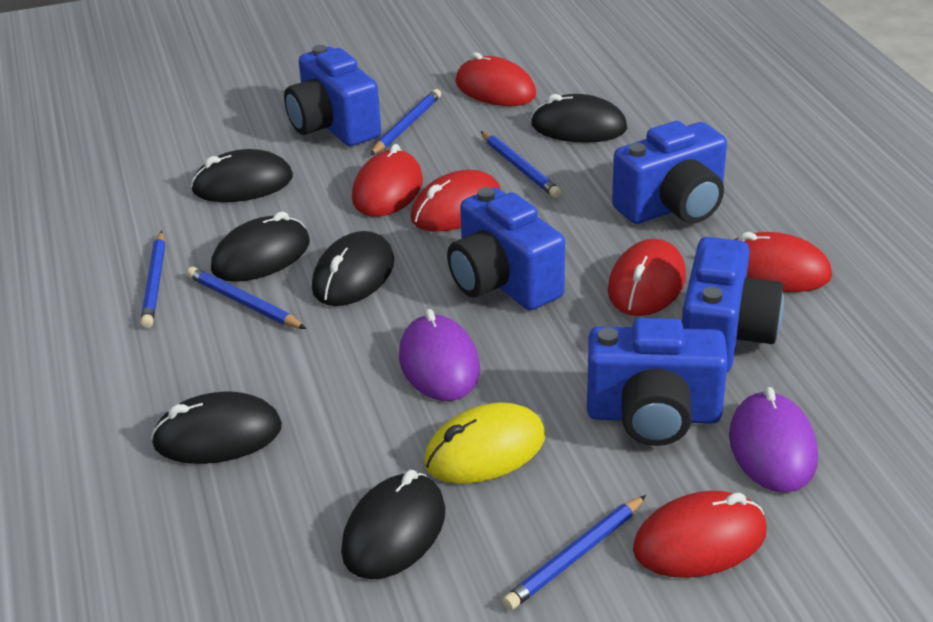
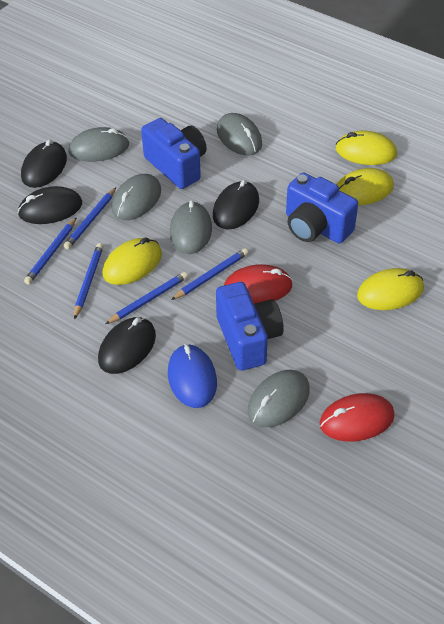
black mouse: 6 -> 4
blue camera: 5 -> 3
blue mouse: 0 -> 1
grey mouse: 0 -> 5
purple mouse: 2 -> 0
red mouse: 6 -> 2
yellow mouse: 1 -> 4

